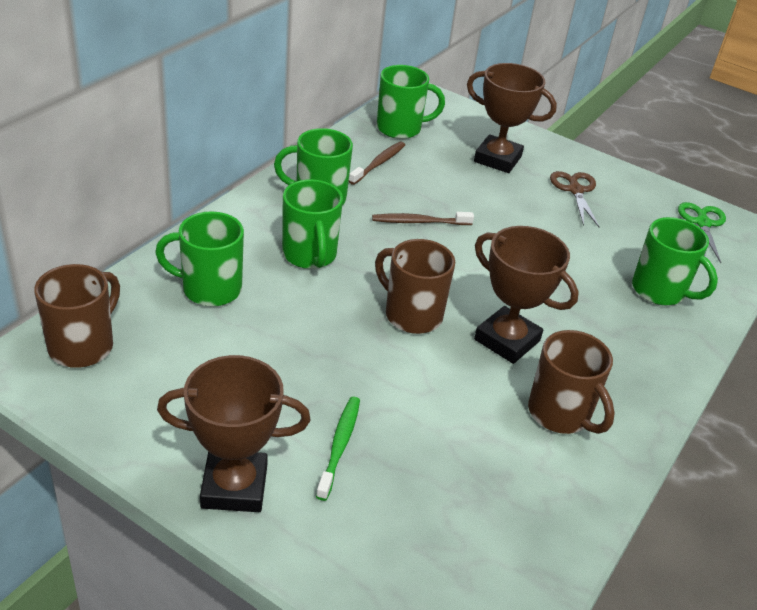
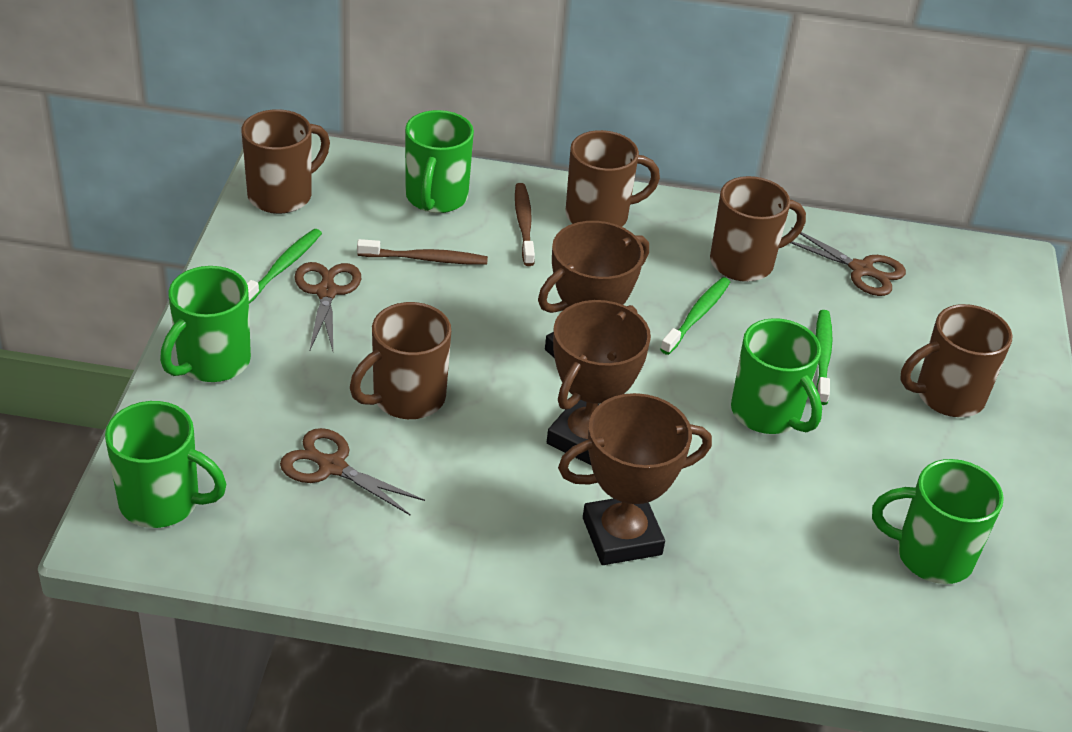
brown mug: 3 -> 5
brown scissors: 1 -> 3
green scissors: 1 -> 0
green toothbrush: 1 -> 3

